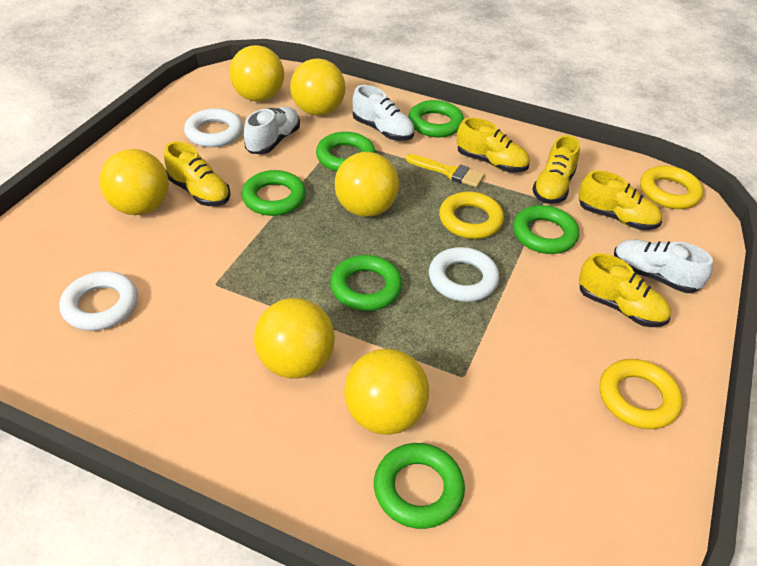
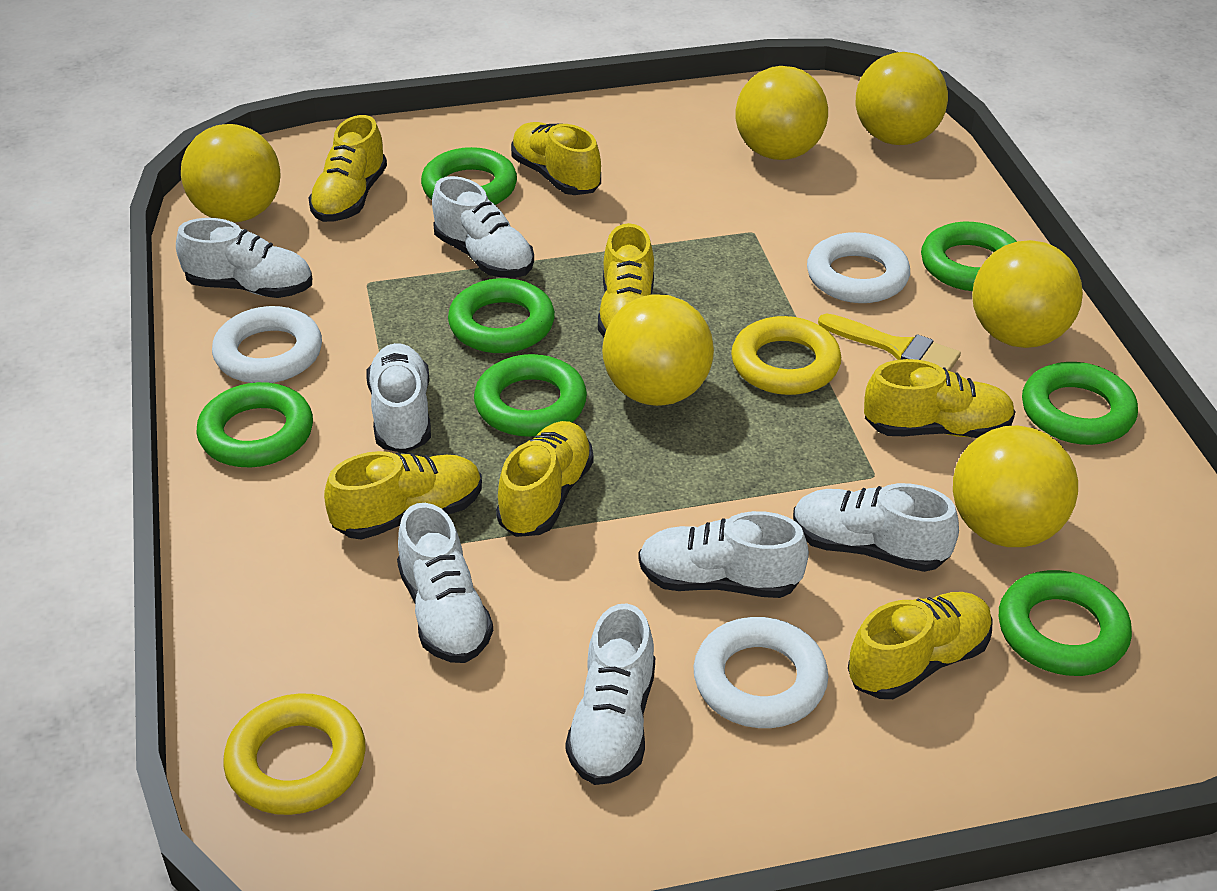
green ring: 6 -> 7
white shoe: 3 -> 7
yellow ring: 3 -> 2
yellow shoe: 5 -> 7

